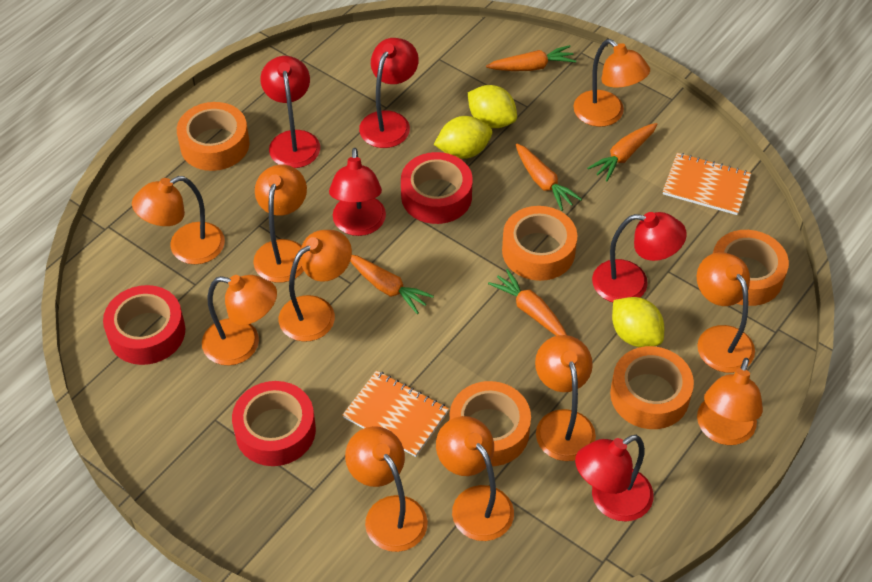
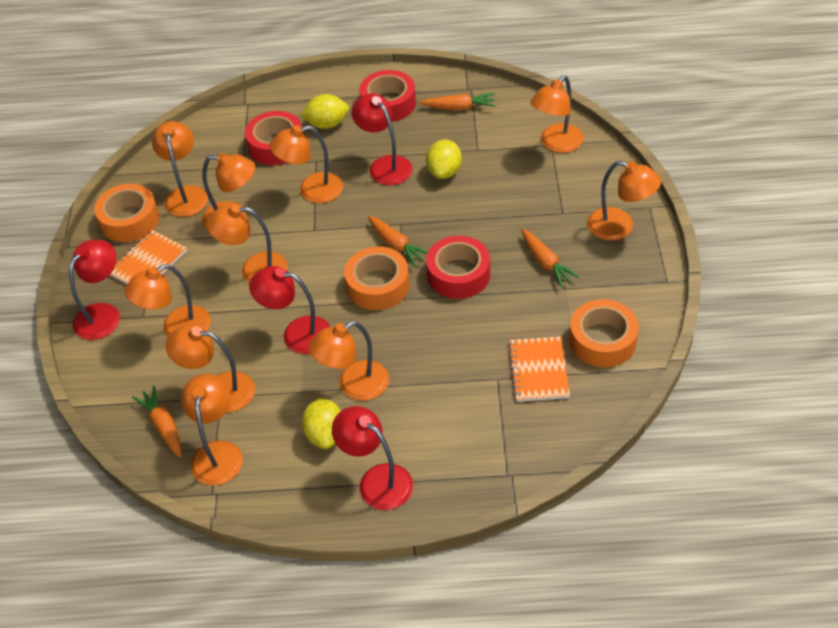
orange carrot: 5 -> 4
orange tape: 5 -> 3
red lamp: 5 -> 4

